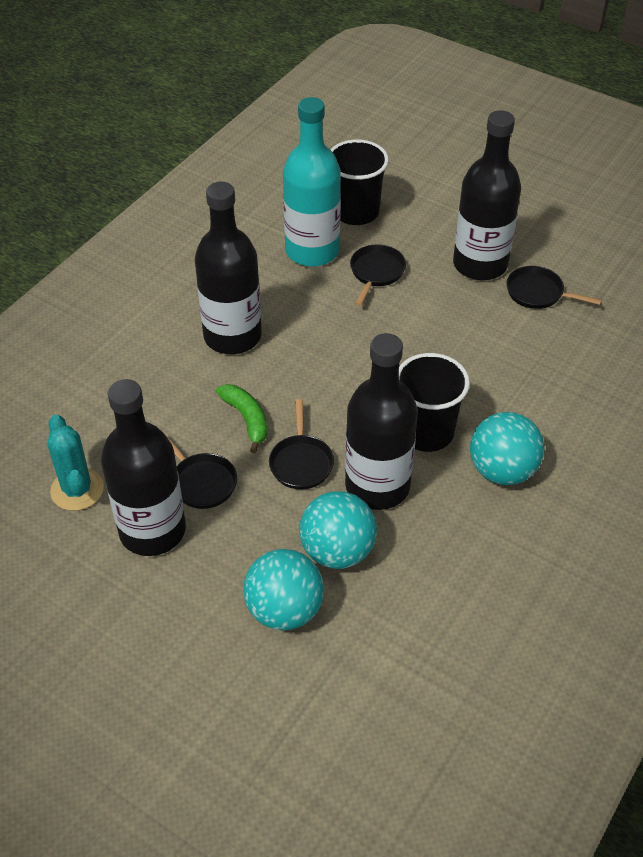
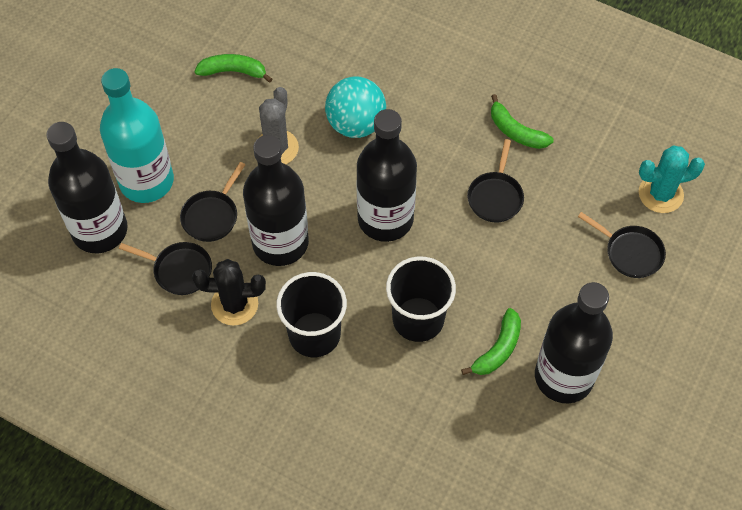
black cactus: 0 -> 1
green banana: 1 -> 3
grey cactus: 0 -> 1
turquoise ball: 3 -> 1

